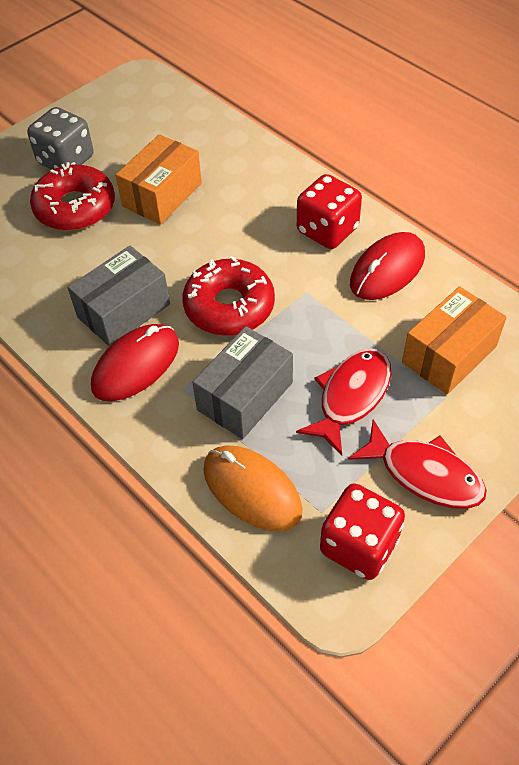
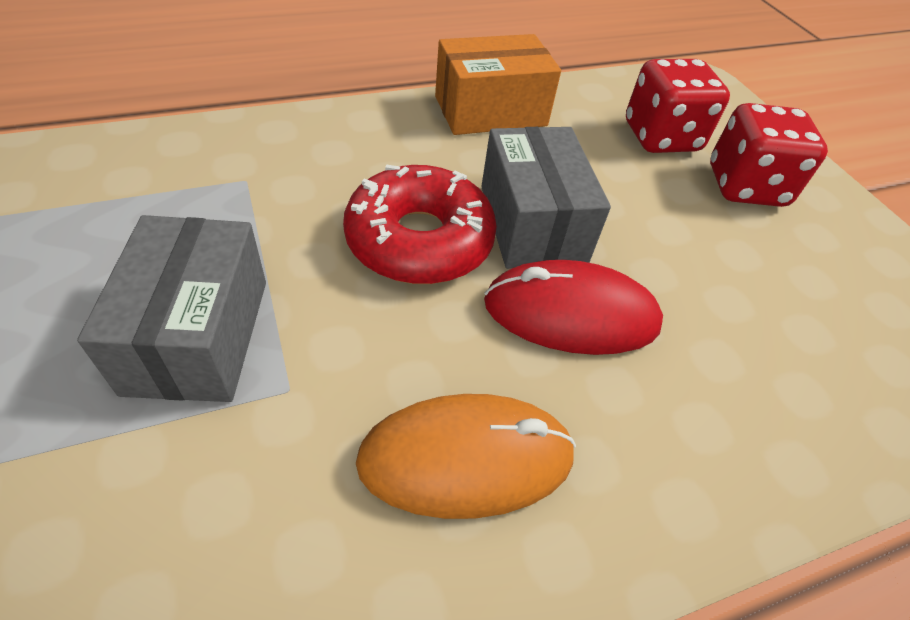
grey dice: 1 -> 0
orange box: 2 -> 1
red donut: 2 -> 1
red fish: 2 -> 0
red mouse: 2 -> 1

